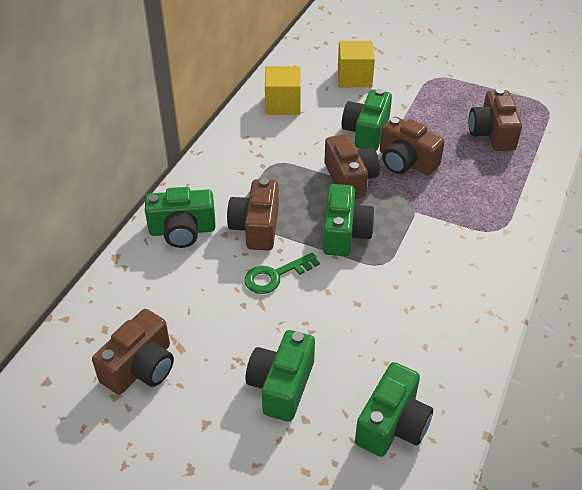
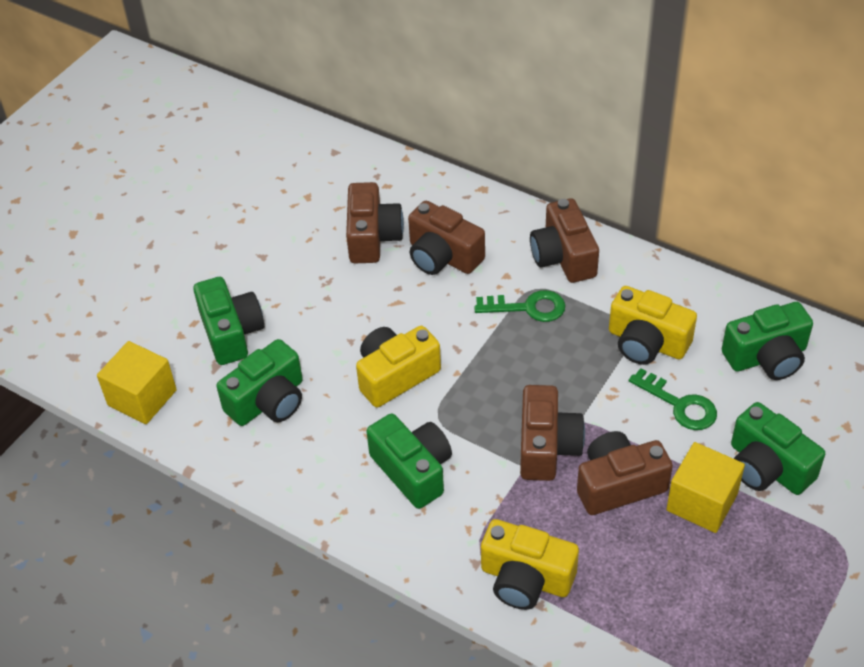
green key: 1 -> 2
yellow camera: 0 -> 3

